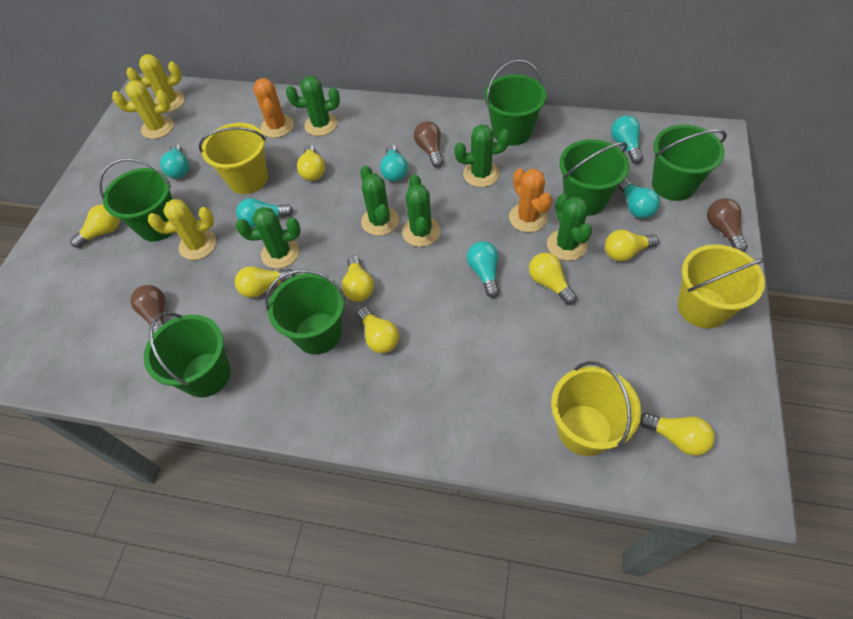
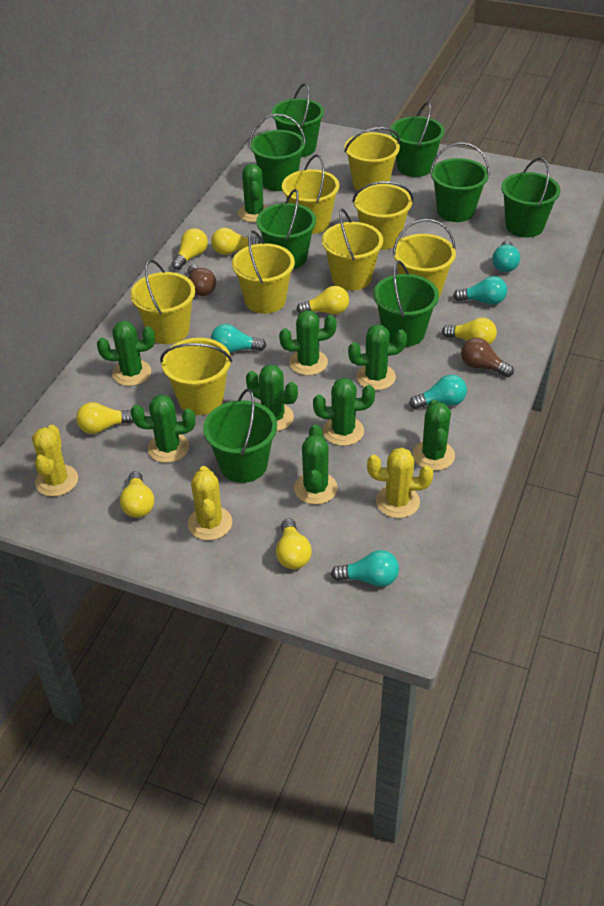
brown light bulb: 3 -> 2
green bucket: 6 -> 8
green cactus: 6 -> 9
orange cactus: 2 -> 0
turquoise light bulb: 6 -> 5
yellow bucket: 3 -> 8
yellow light bulb: 8 -> 7

